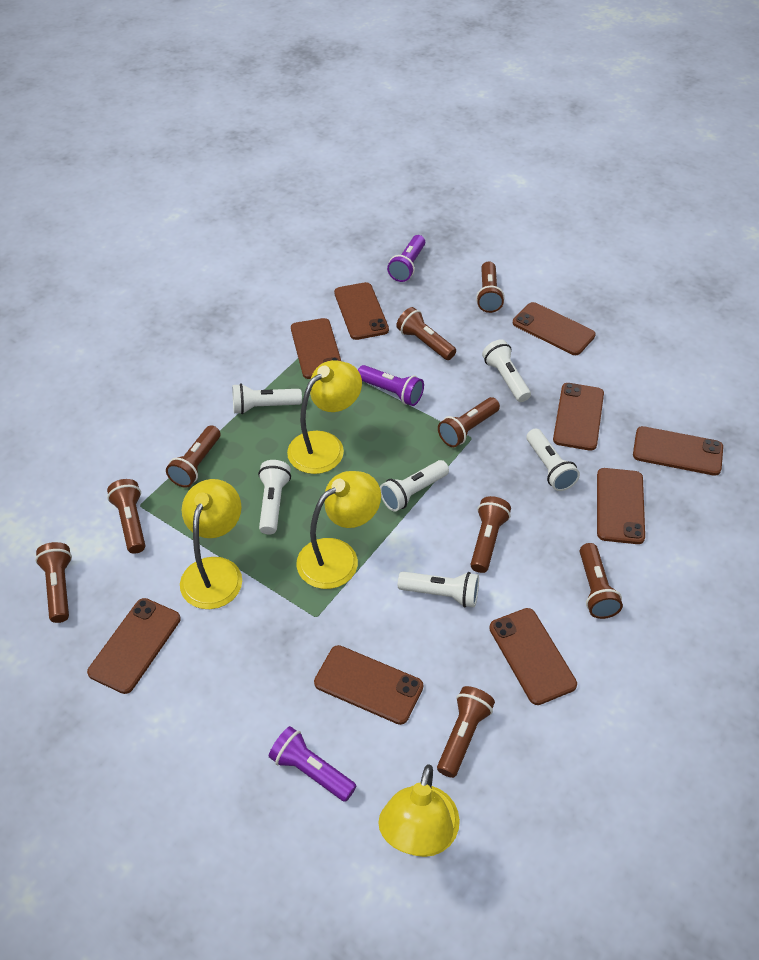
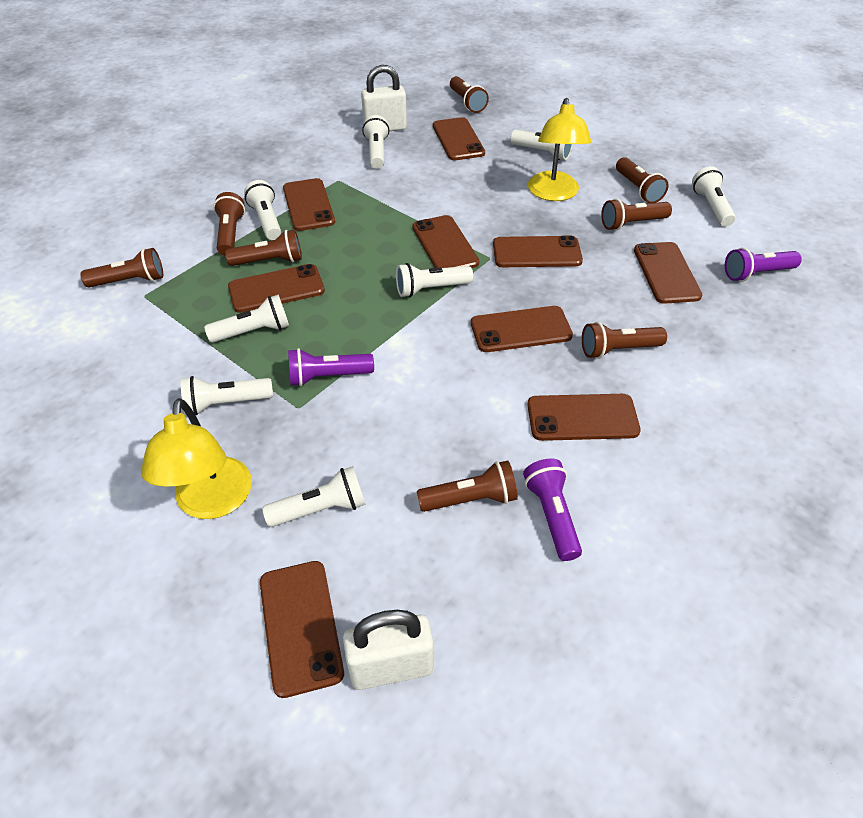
brown flashlight: 9 -> 8
white flashlight: 6 -> 8
white padlock: 0 -> 2
yellow lamp: 4 -> 2

